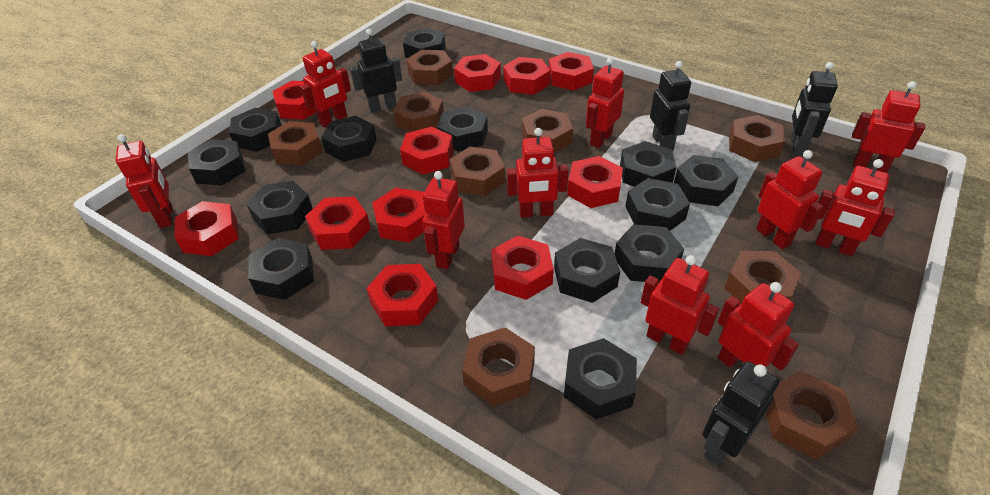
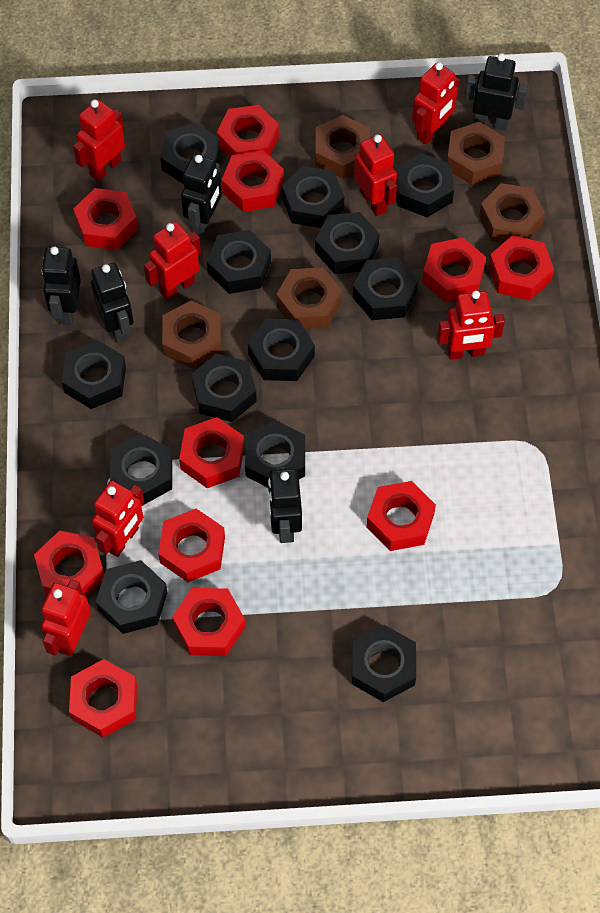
black robot: 4 -> 5
brown nut: 9 -> 5
red robot: 10 -> 7

